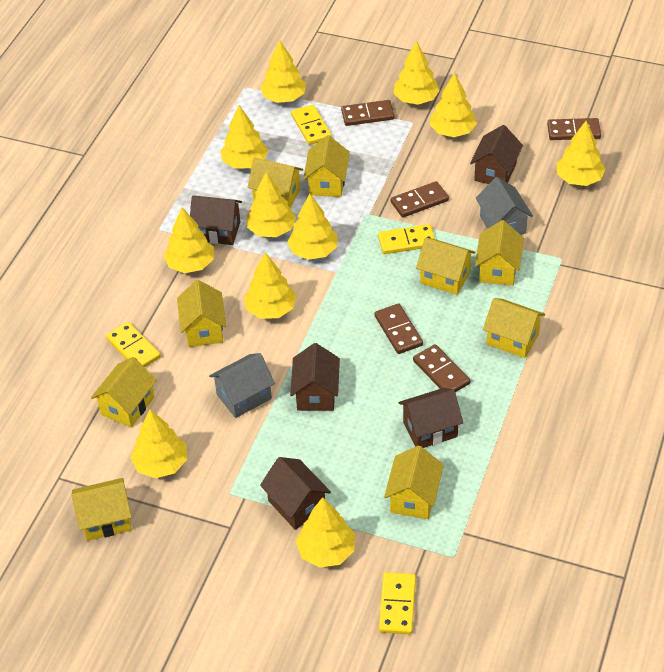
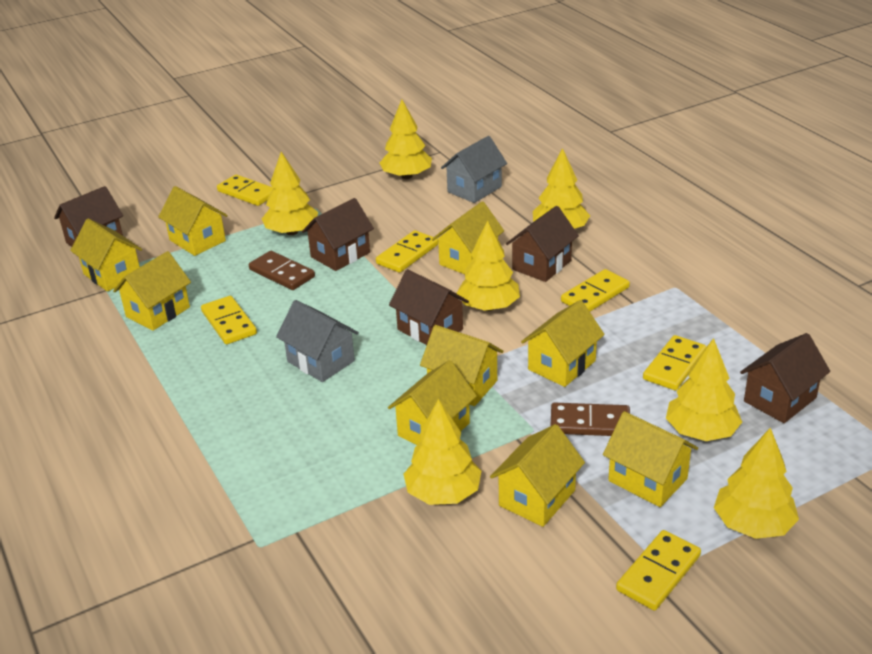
brown domino: 5 -> 2
yellow domino: 4 -> 6
yellow tree: 11 -> 7

